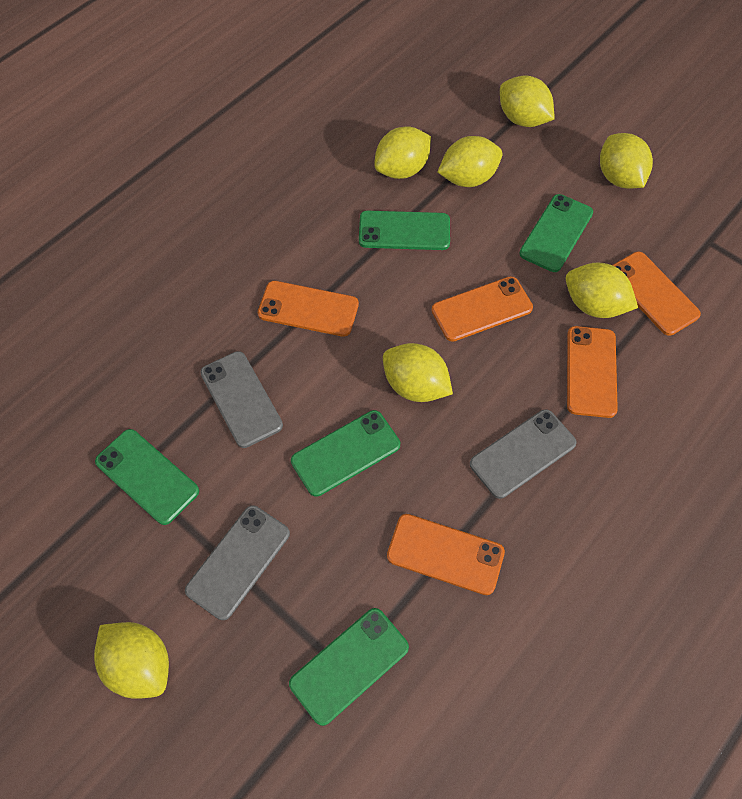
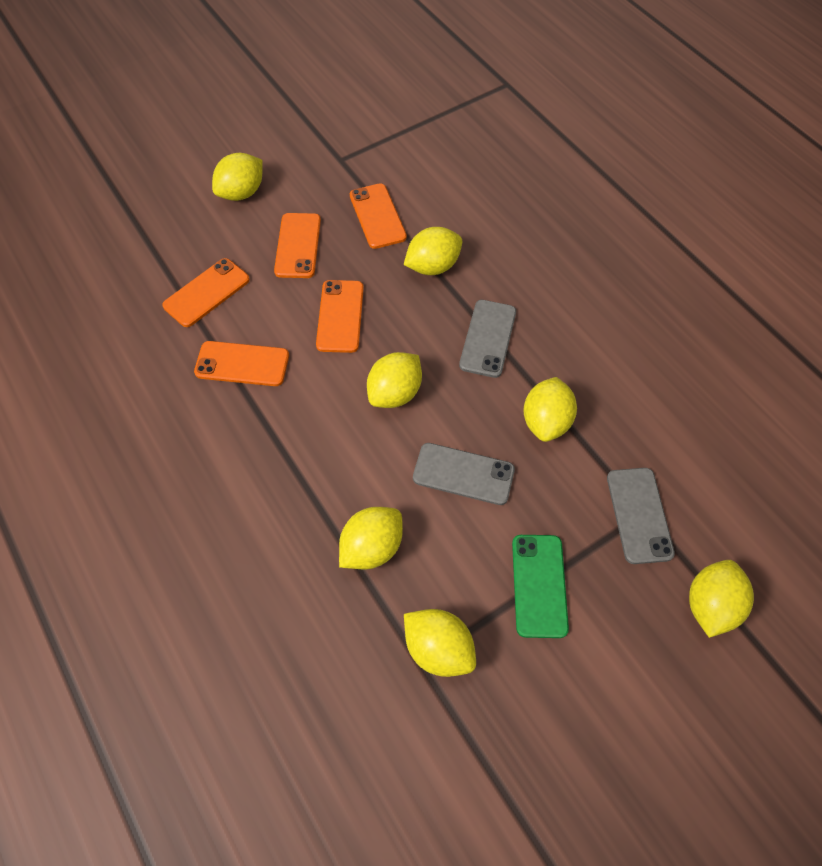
green phone: 5 -> 1

